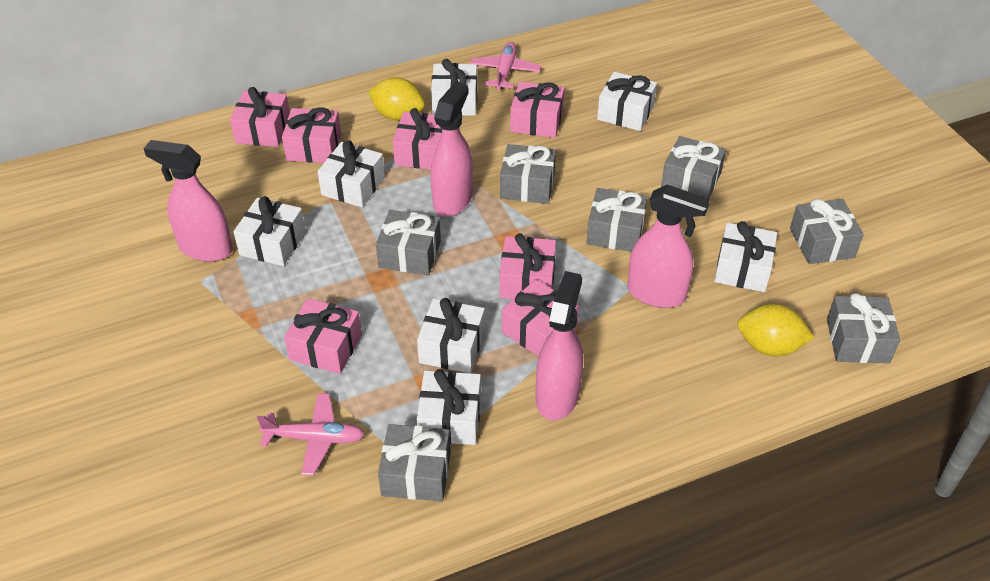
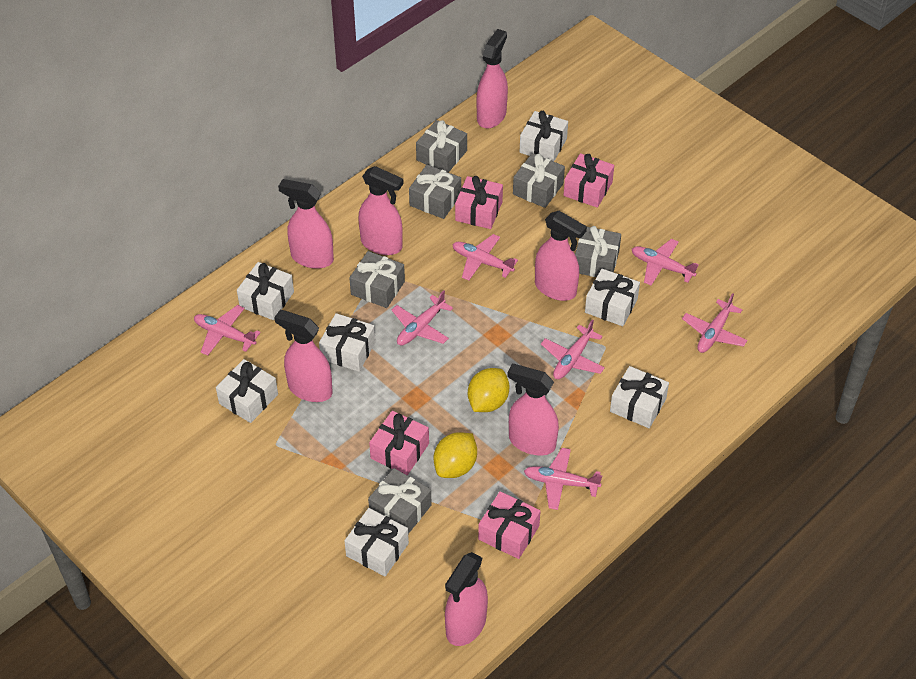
grey gift: 7 -> 6
pink gift: 7 -> 4
pink plane: 2 -> 7
pink spray bottle: 4 -> 7

